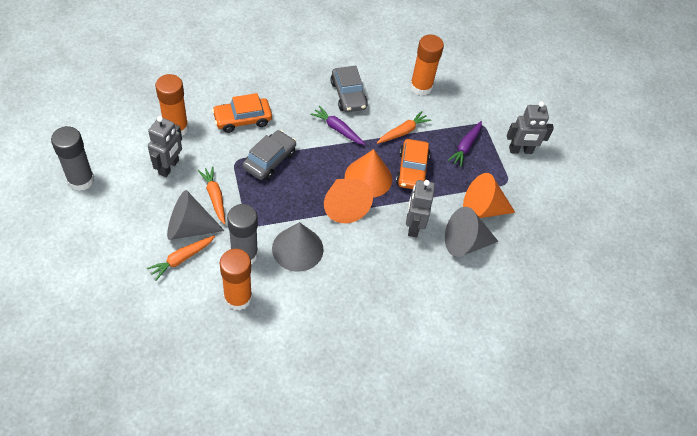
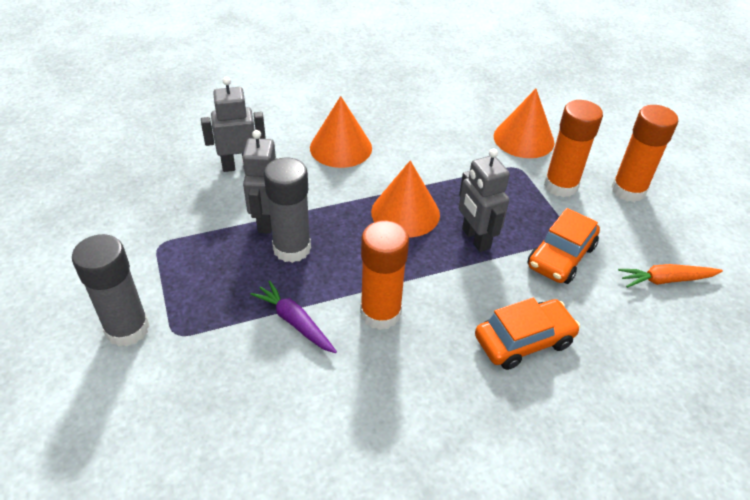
grey car: 2 -> 0
grey cone: 3 -> 0
orange carrot: 3 -> 1
purple carrot: 2 -> 1

